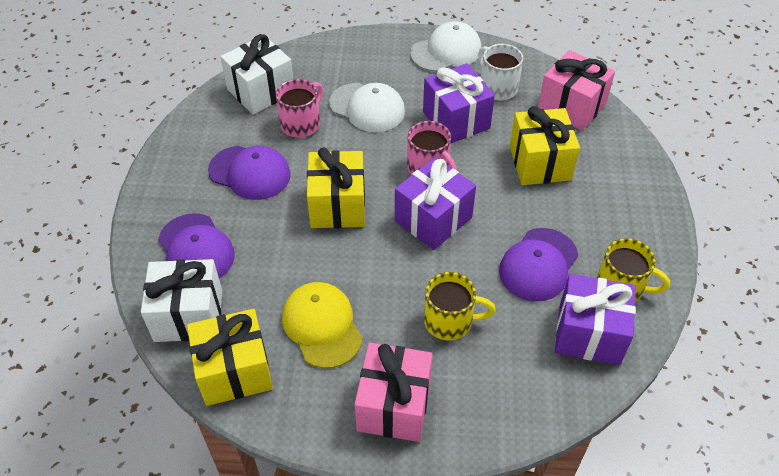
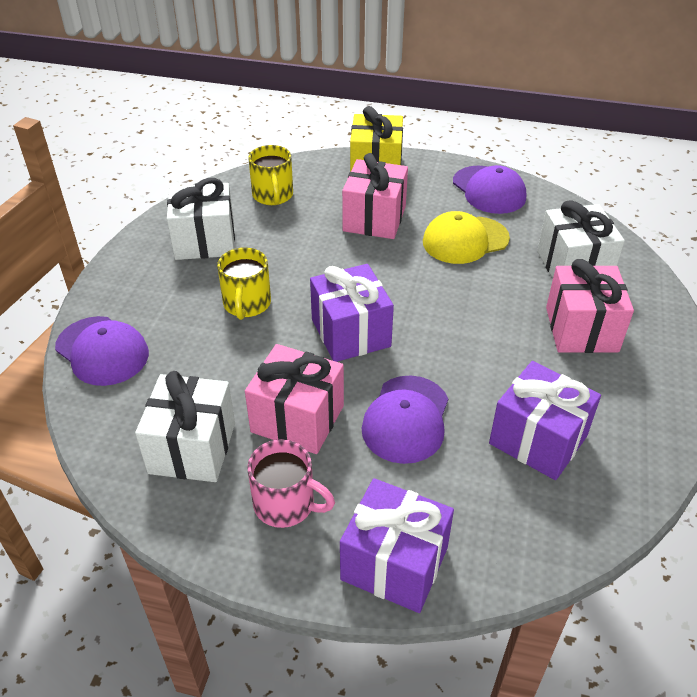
pink gift: 2 -> 3
pink mug: 2 -> 1
white cap: 2 -> 0
white gift: 2 -> 3
white mug: 1 -> 0
yellow gift: 3 -> 1

